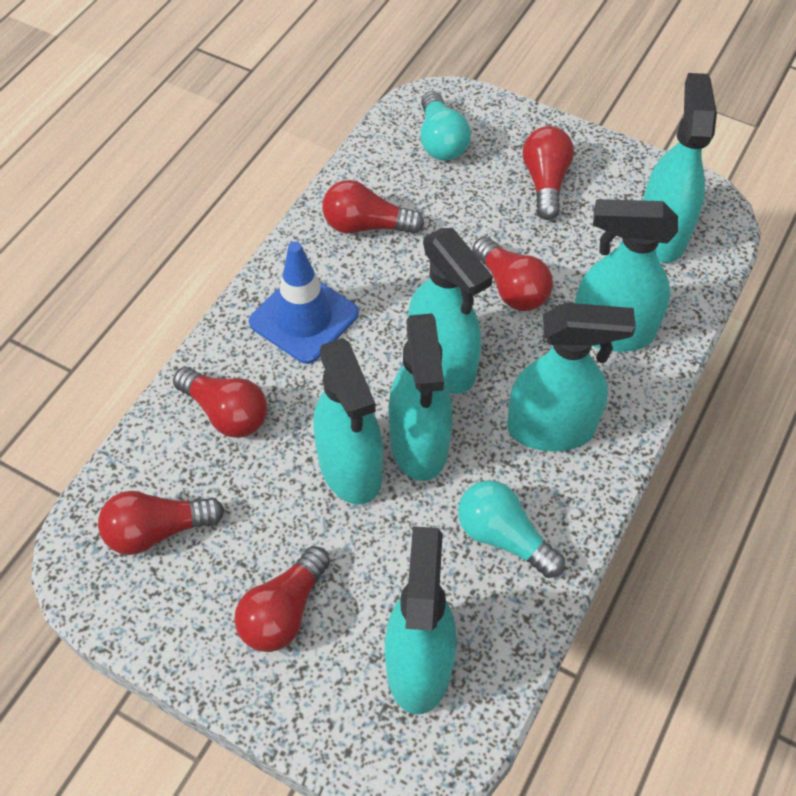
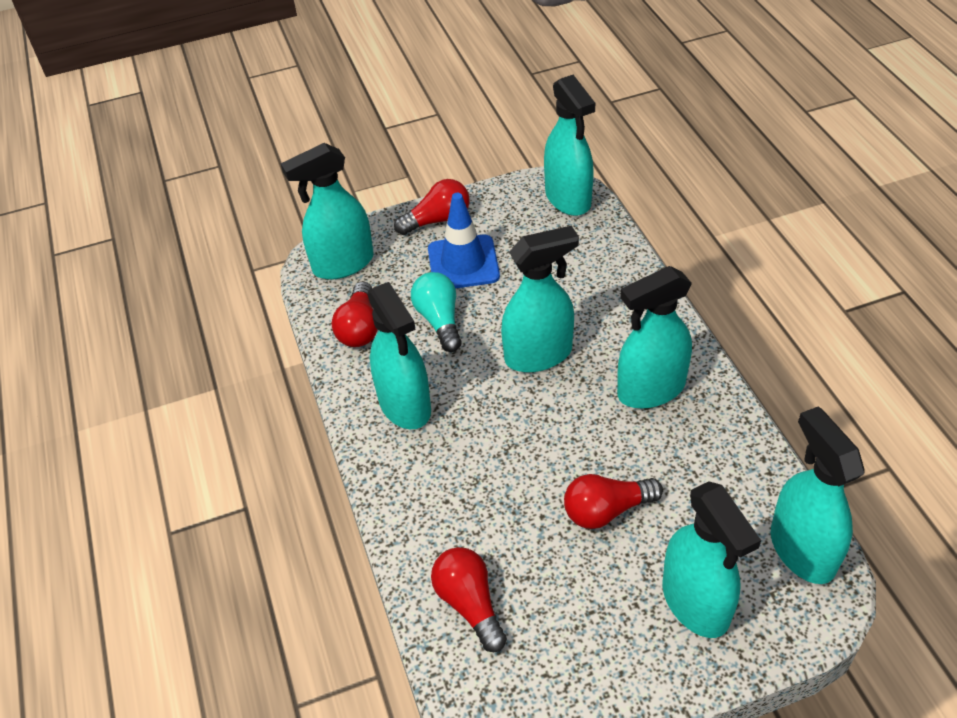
red light bulb: 6 -> 4
turquoise light bulb: 2 -> 1

